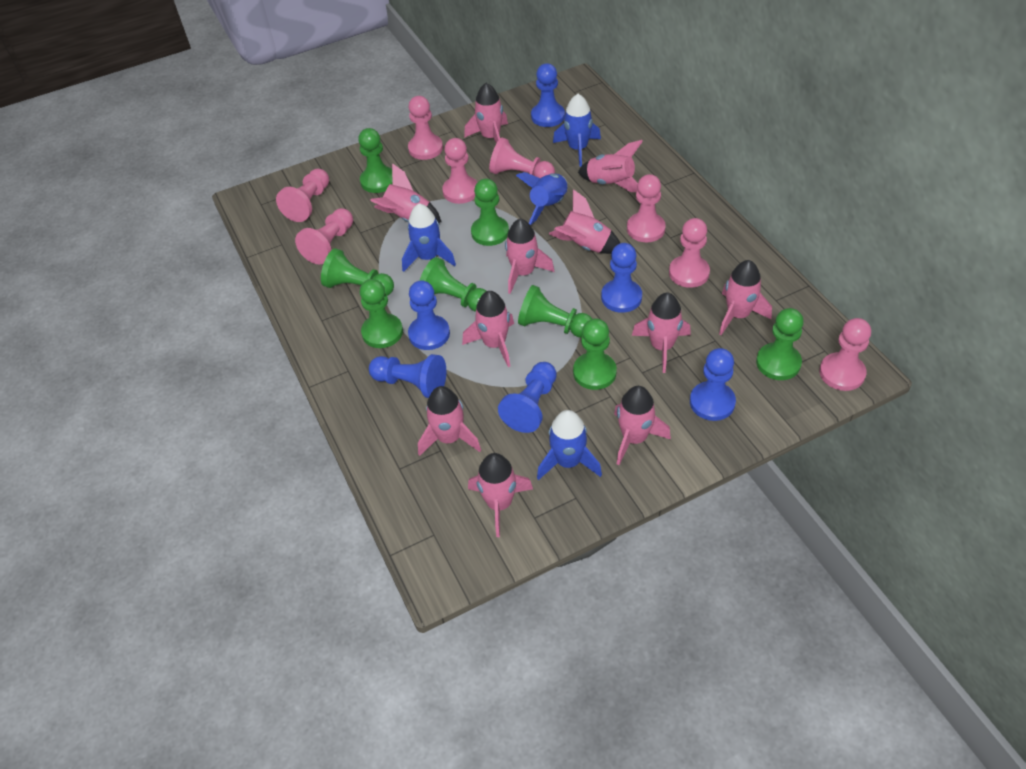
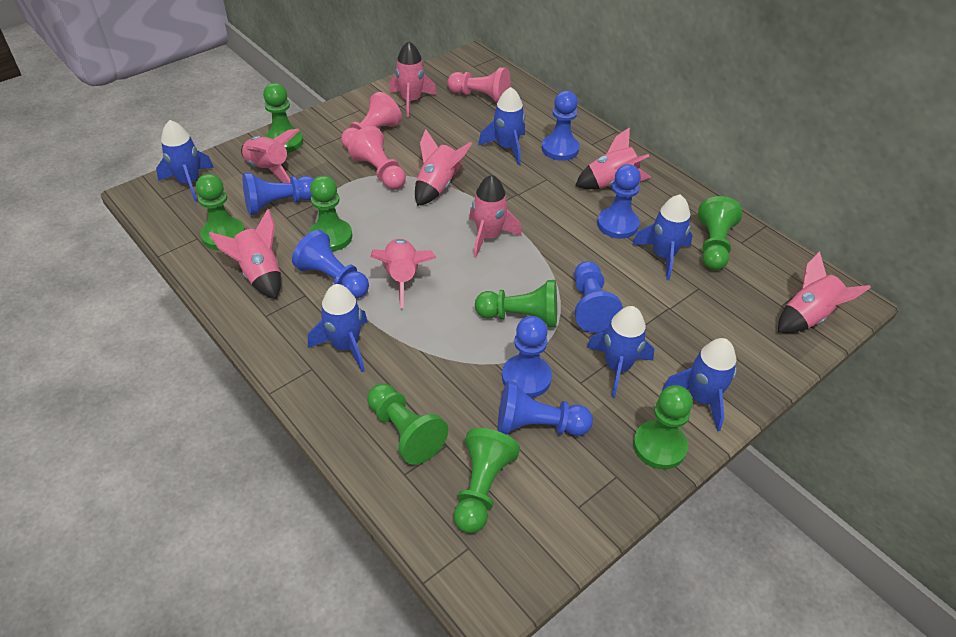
blue pawn: 6 -> 7
blue rocket: 4 -> 6
pink pawn: 8 -> 3
pink rocket: 11 -> 8

